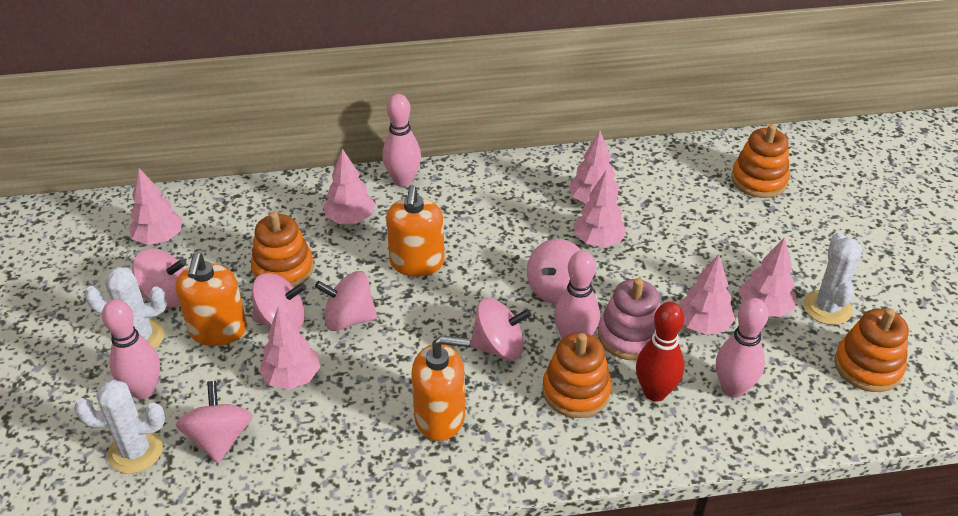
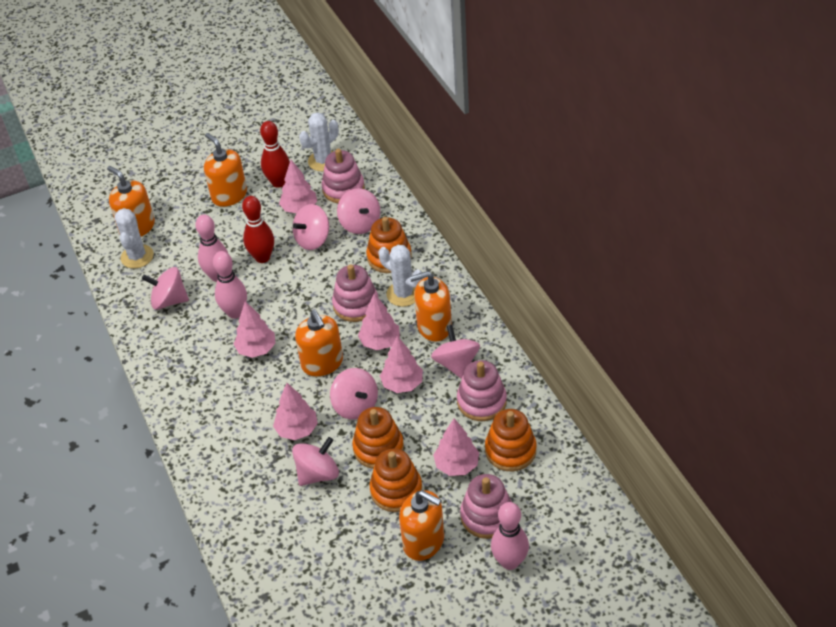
orange soap dispenser: 3 -> 5
pink bowling pin: 4 -> 3
pink stacking toy: 1 -> 4
pink tree: 7 -> 6
red bowling pin: 1 -> 2

